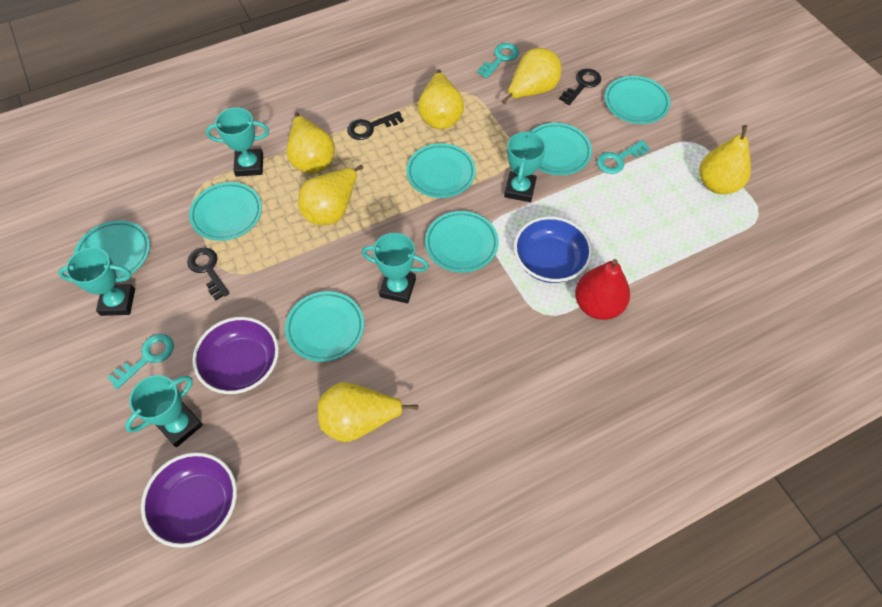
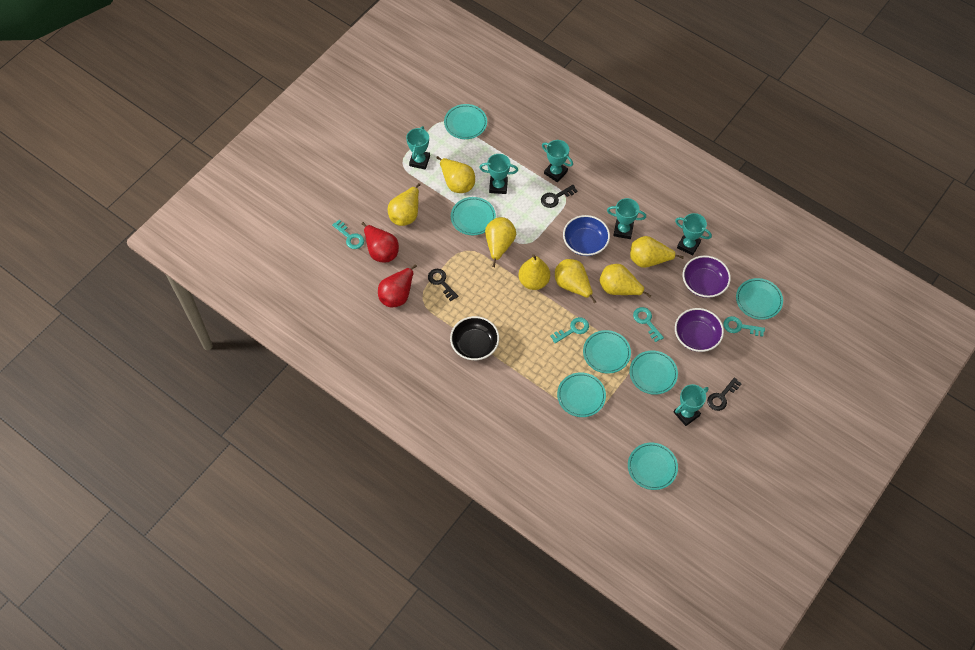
black bowl: 0 -> 1
red pear: 1 -> 2
turquoise key: 3 -> 4
turquoise trophy: 5 -> 6
yellow pear: 6 -> 7

